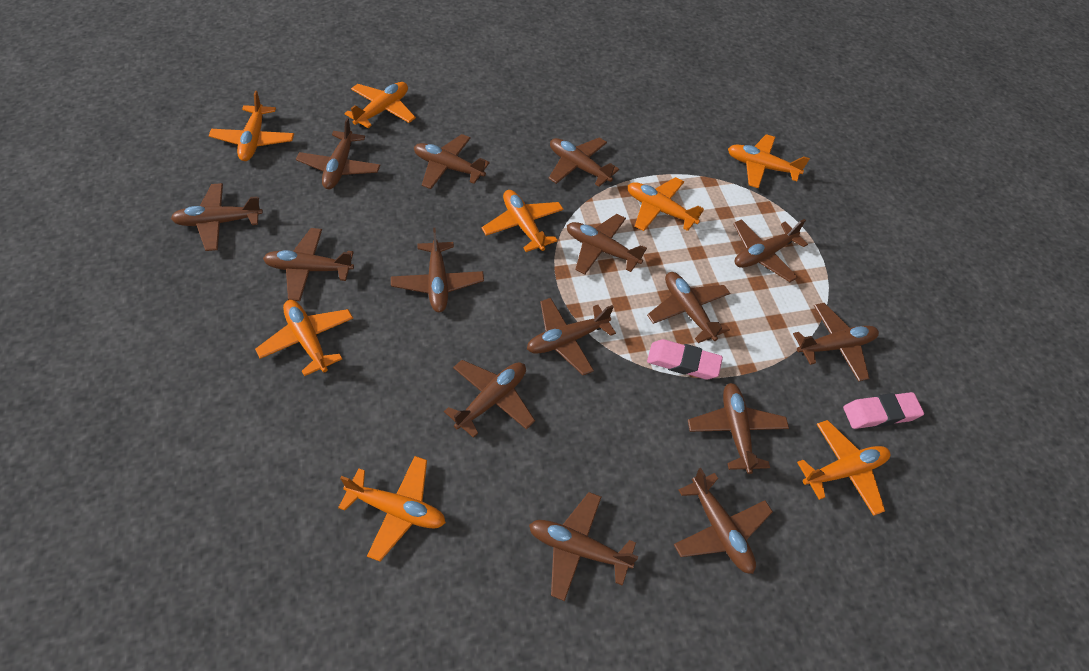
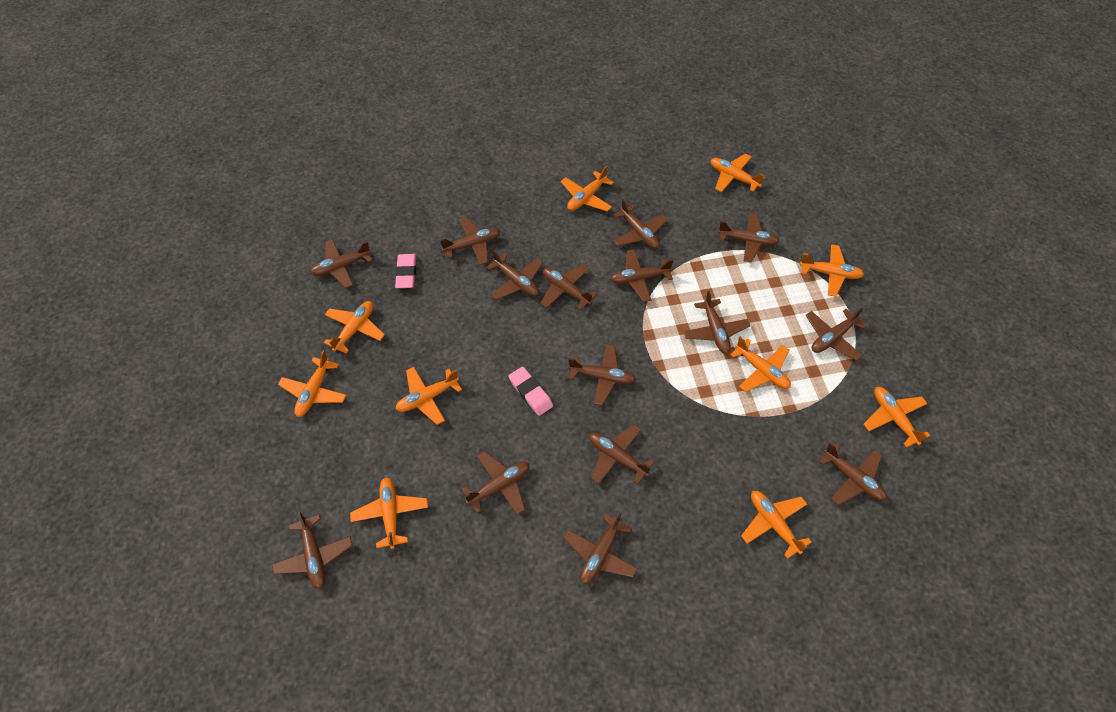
orange plane: 8 -> 10

